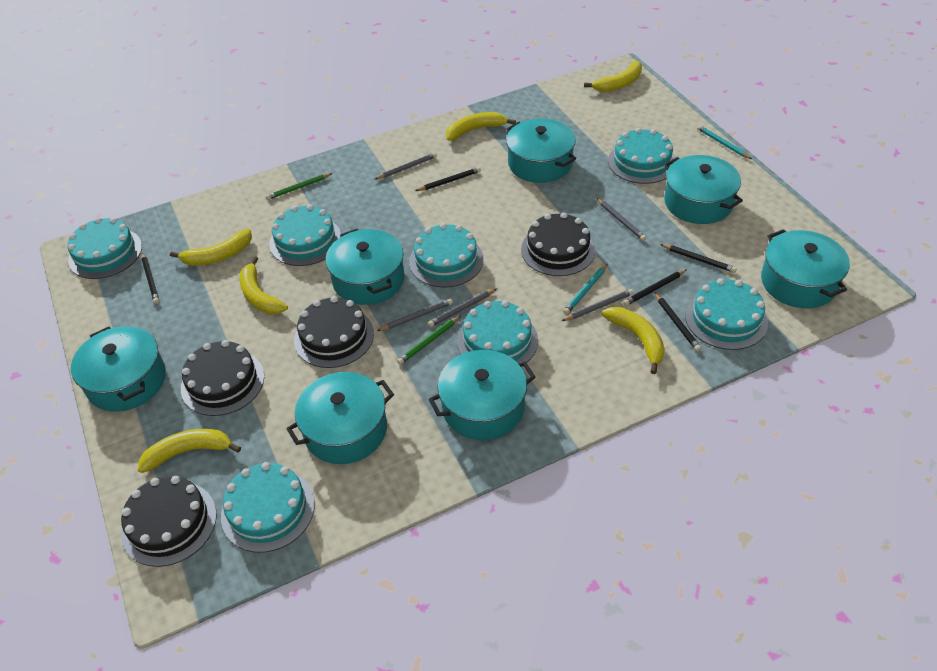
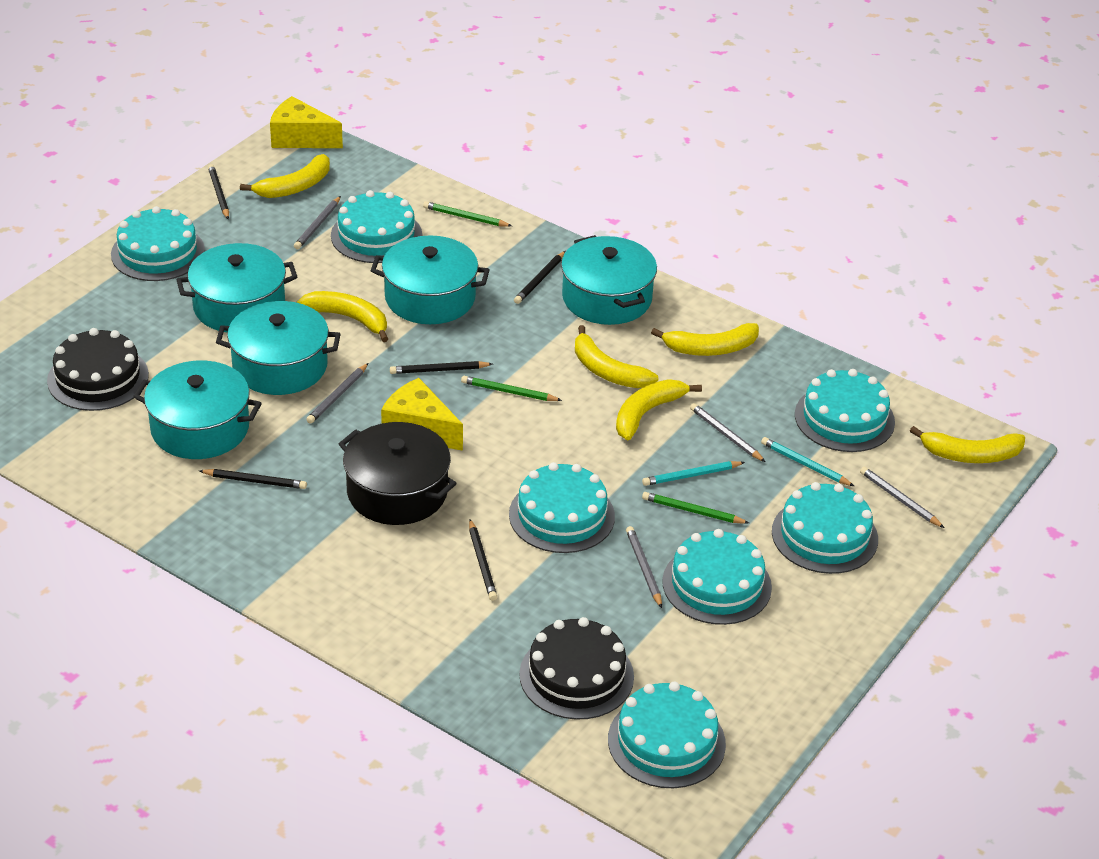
black cake: 4 -> 2
black pot: 0 -> 1
green pencil: 2 -> 3
turquoise pot: 7 -> 5
yellow cheese: 0 -> 2

